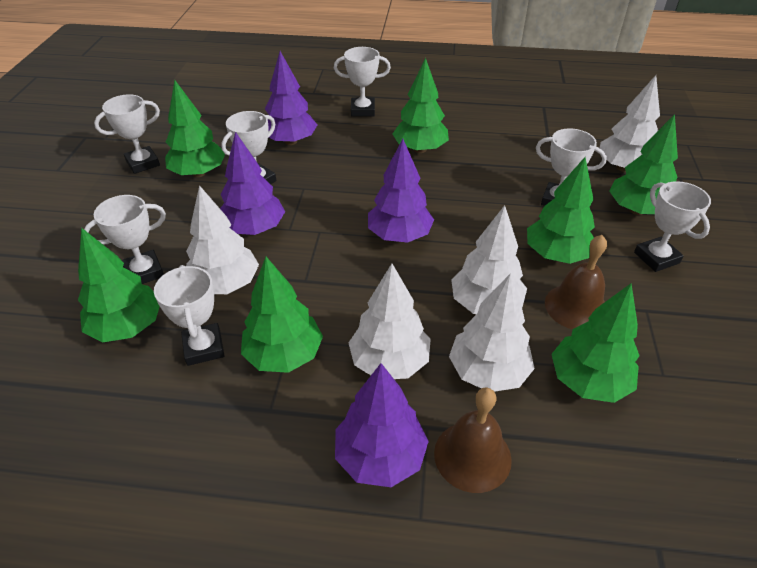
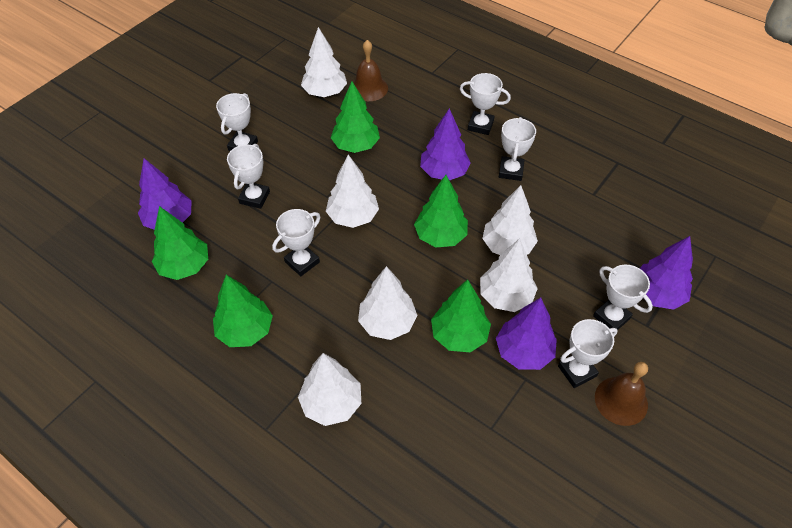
green tree: 7 -> 5
white tree: 5 -> 6

